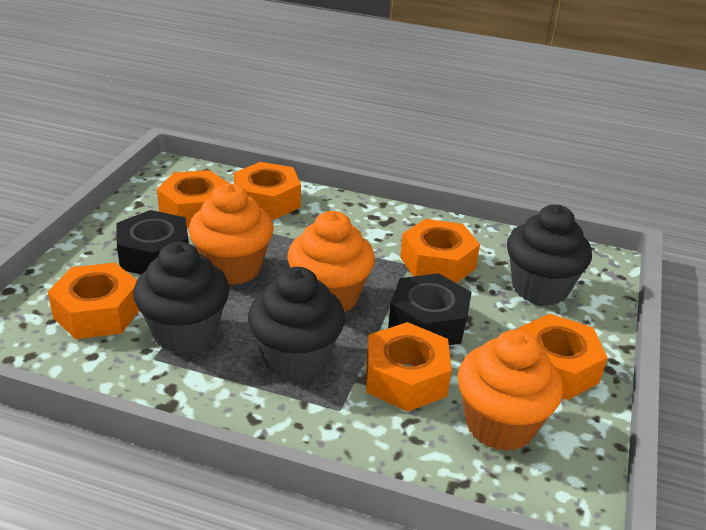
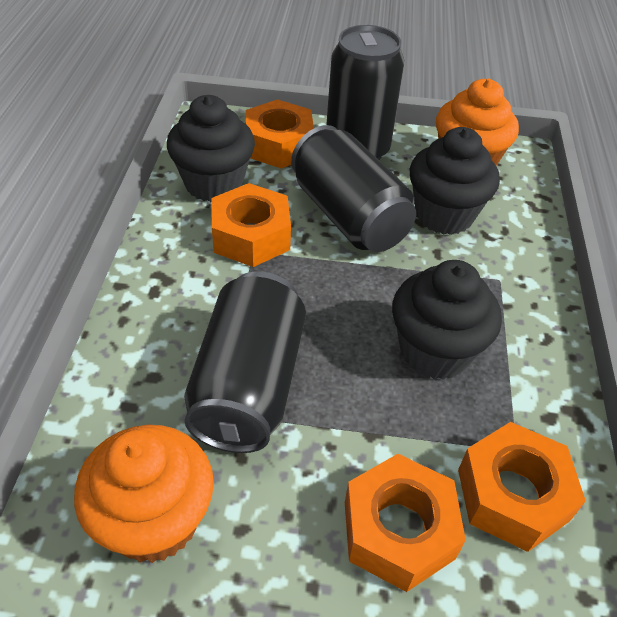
black can: 0 -> 3
black nut: 2 -> 0
orange cupcake: 3 -> 2
orange nut: 6 -> 4

